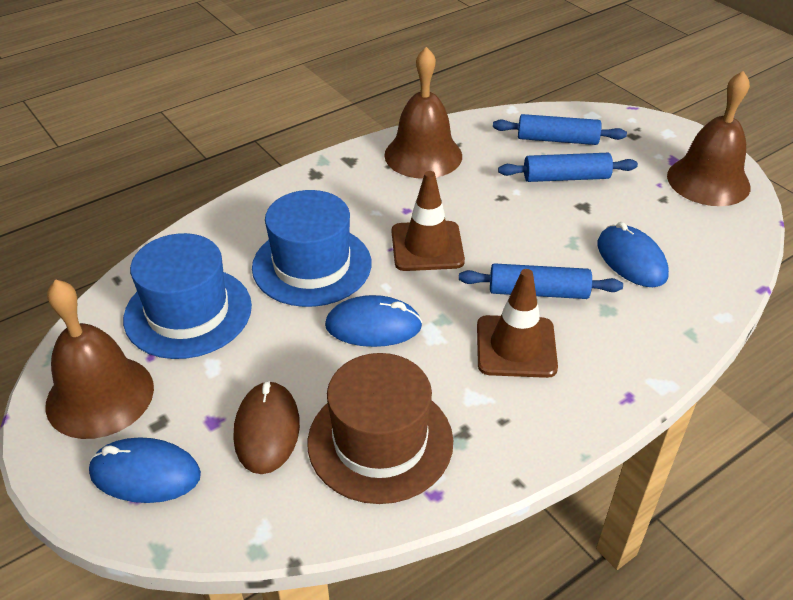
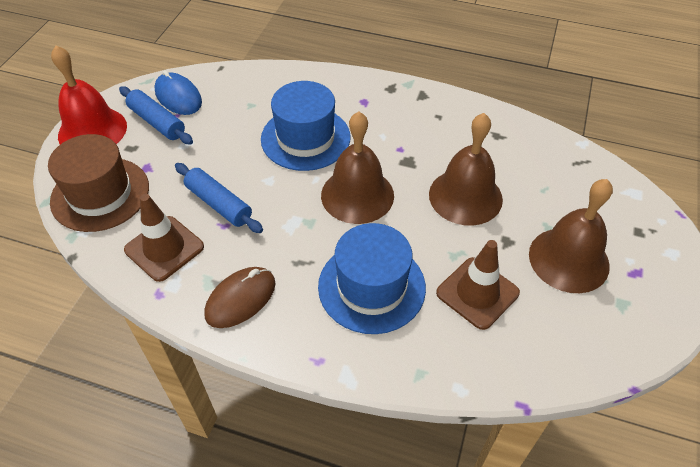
blue mouse: 3 -> 1
blue rolling pin: 3 -> 2
red bell: 0 -> 1

